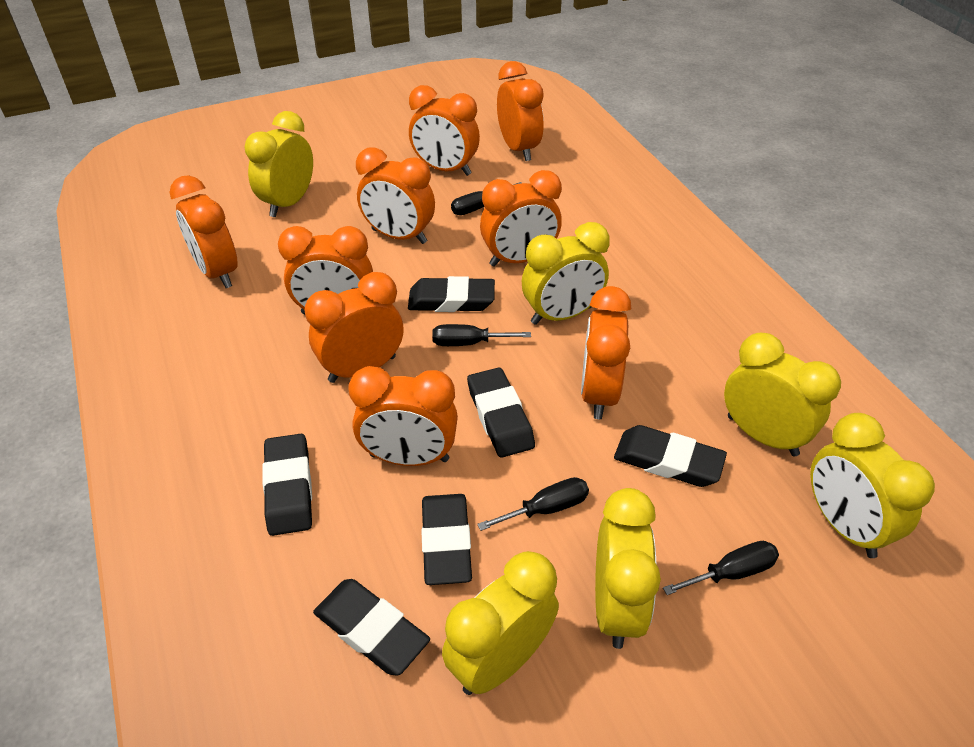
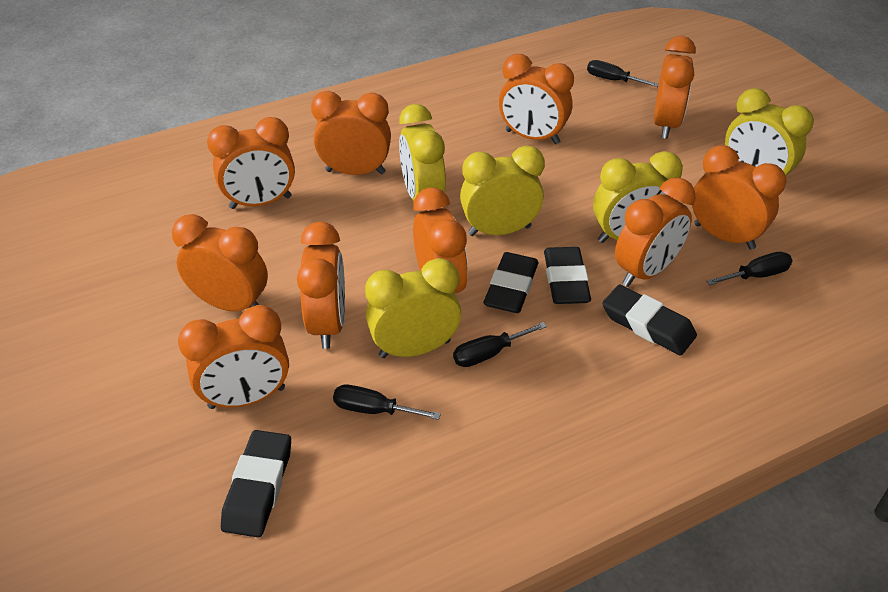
black eraser: 6 -> 4
orange clock: 9 -> 10
yellow clock: 6 -> 5

